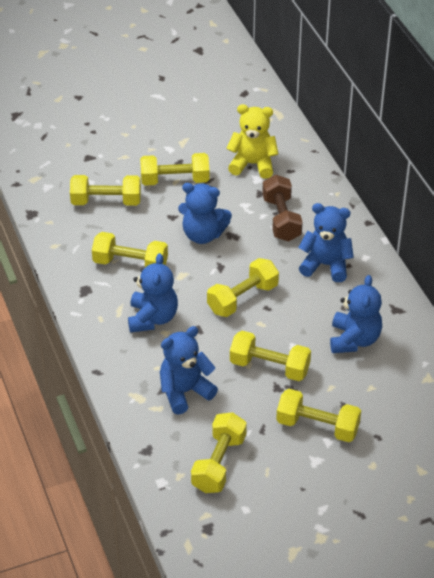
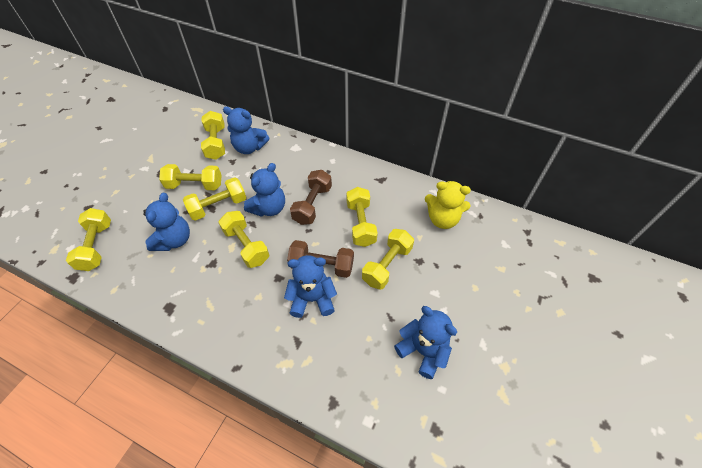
brown dumbbell: 1 -> 2

